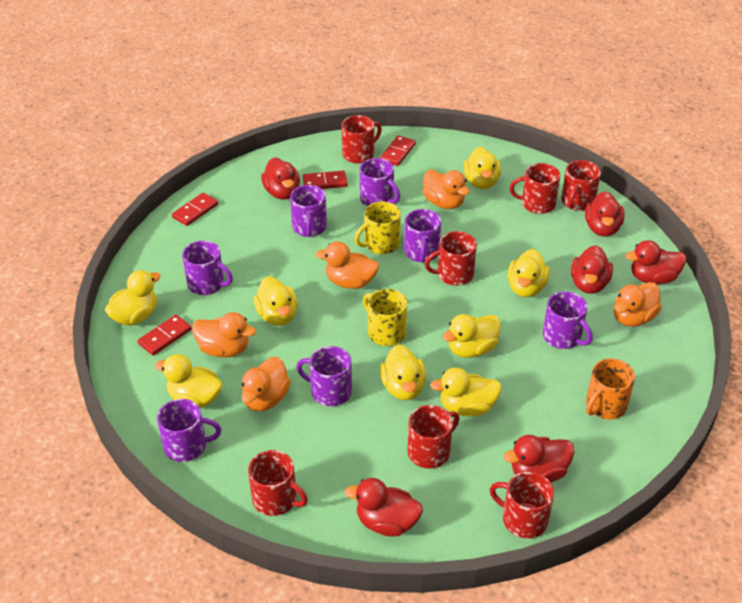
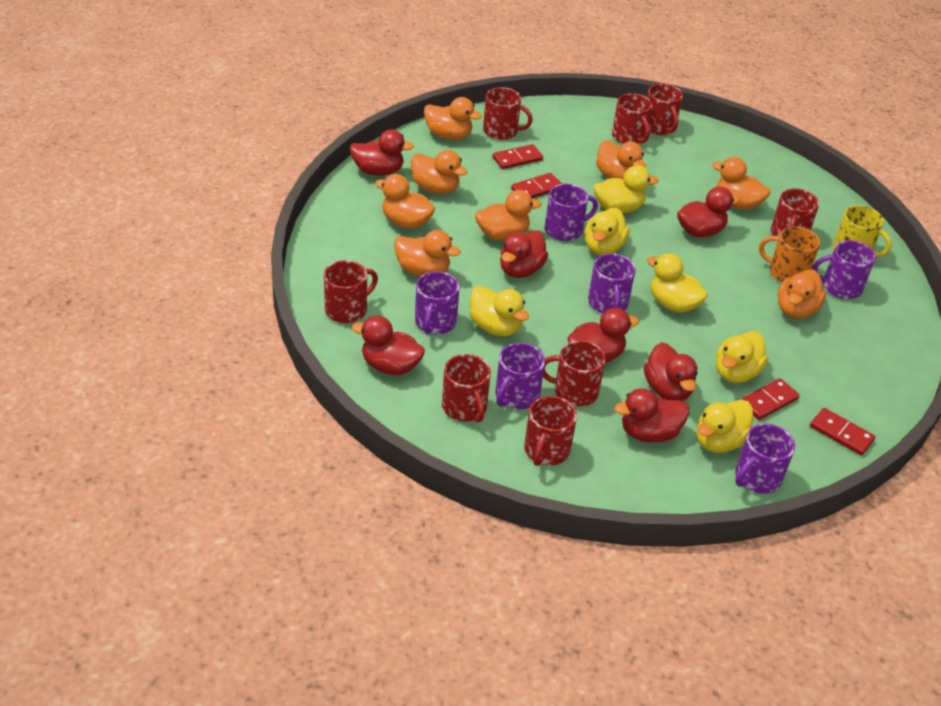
orange duck: 5 -> 8
purple mug: 7 -> 6
red duck: 6 -> 7
red mug: 7 -> 8
yellow duck: 8 -> 6
yellow mug: 2 -> 1

